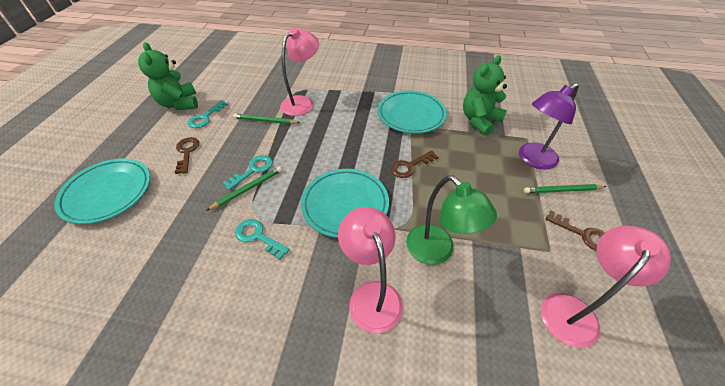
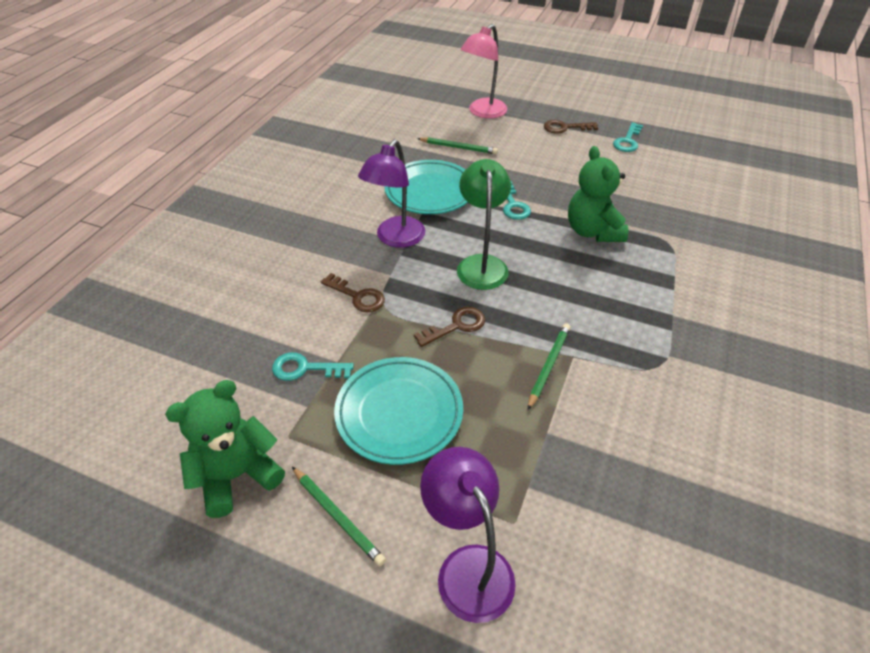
pink lamp: 3 -> 1
purple lamp: 1 -> 2
turquoise plate: 3 -> 2

